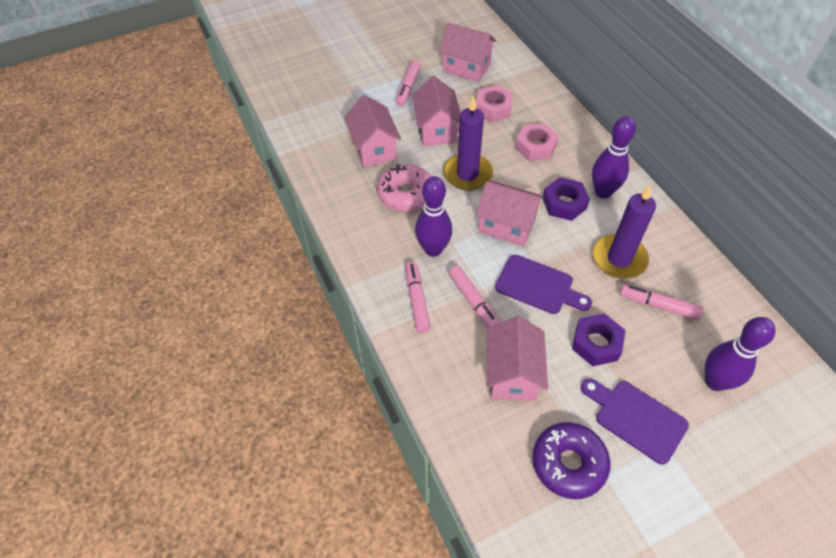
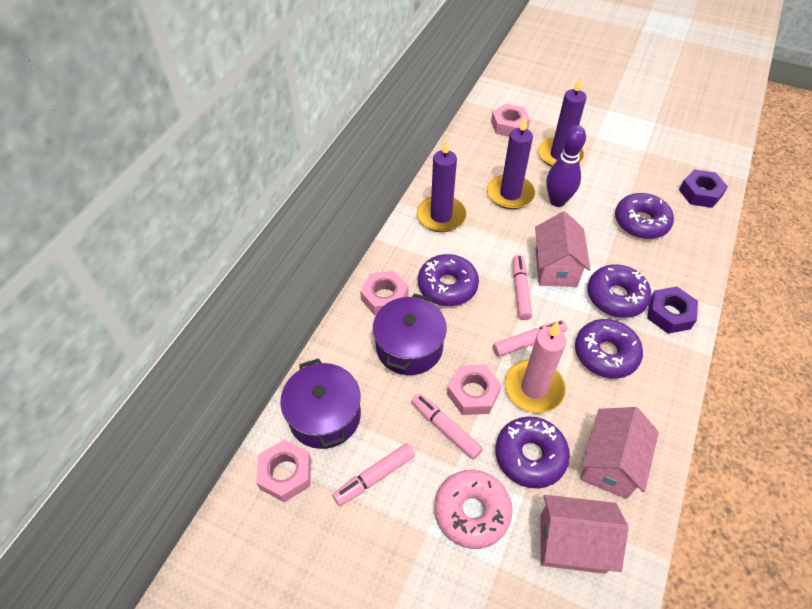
pink candle: 0 -> 1
pink house: 5 -> 3
pink nut: 2 -> 4
purple bowling pin: 3 -> 1
purple candle: 2 -> 3
purple cutting board: 2 -> 0
purple donut: 1 -> 5
purple pot: 0 -> 2

